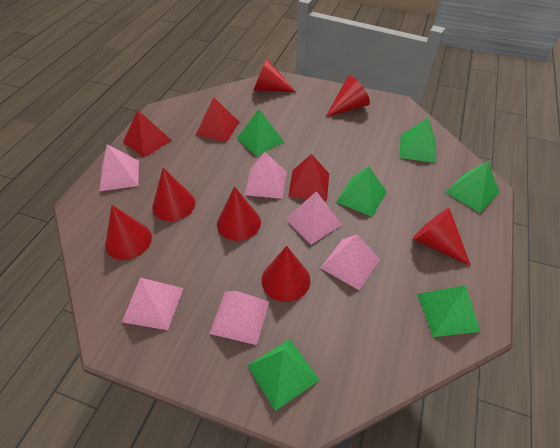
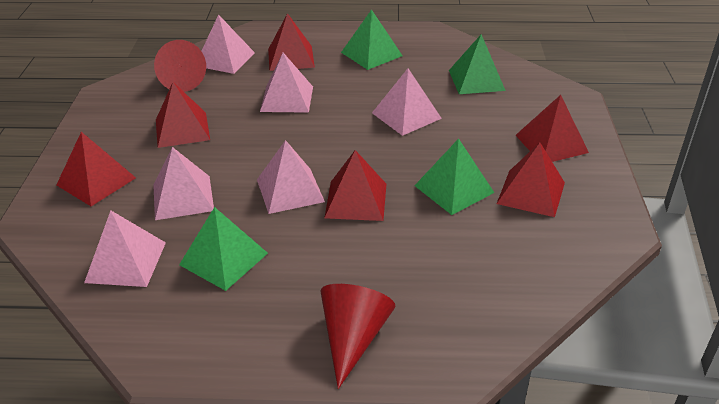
green pyramid: 6 -> 4
red cone: 7 -> 2
red pyramid: 3 -> 6

